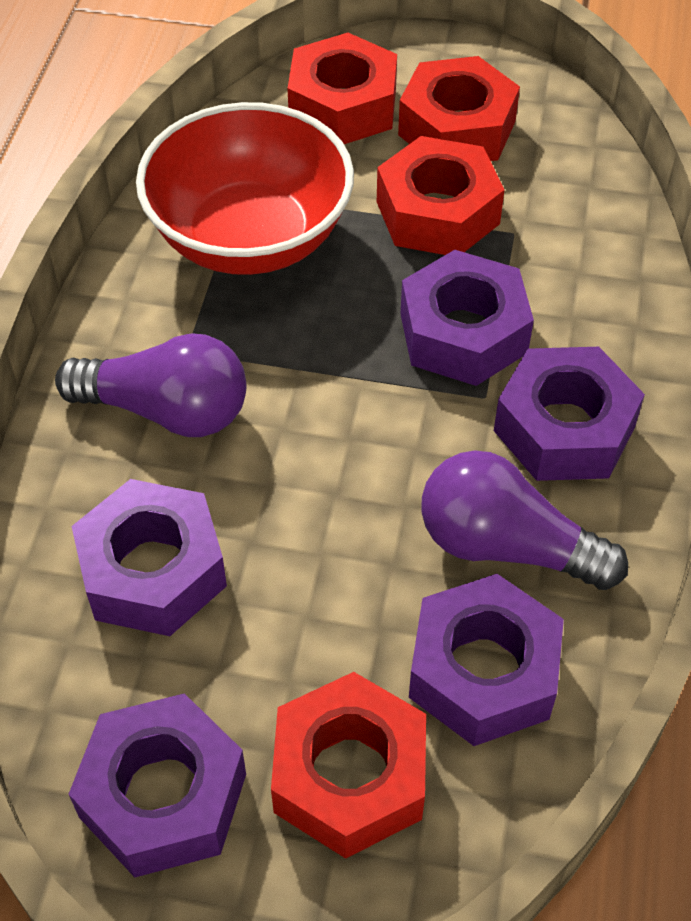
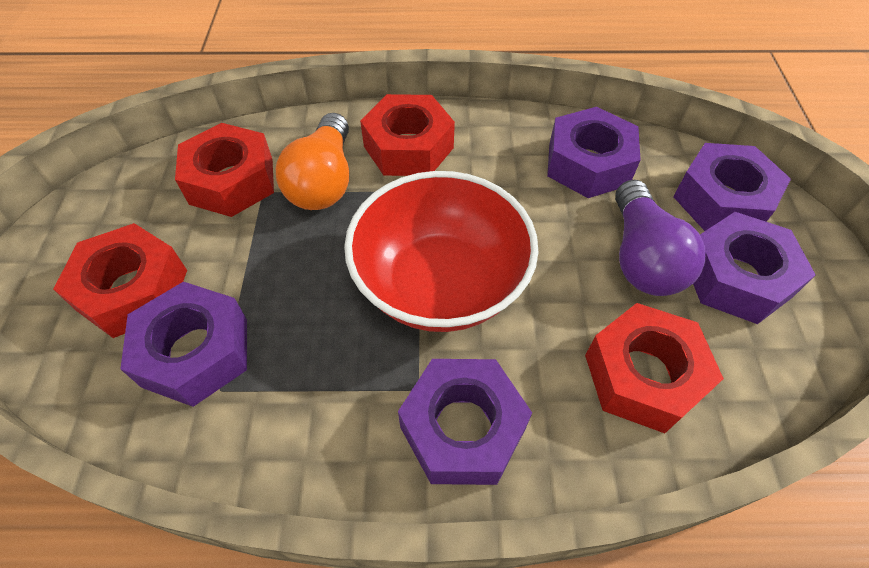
orange light bulb: 0 -> 1
purple light bulb: 2 -> 1

